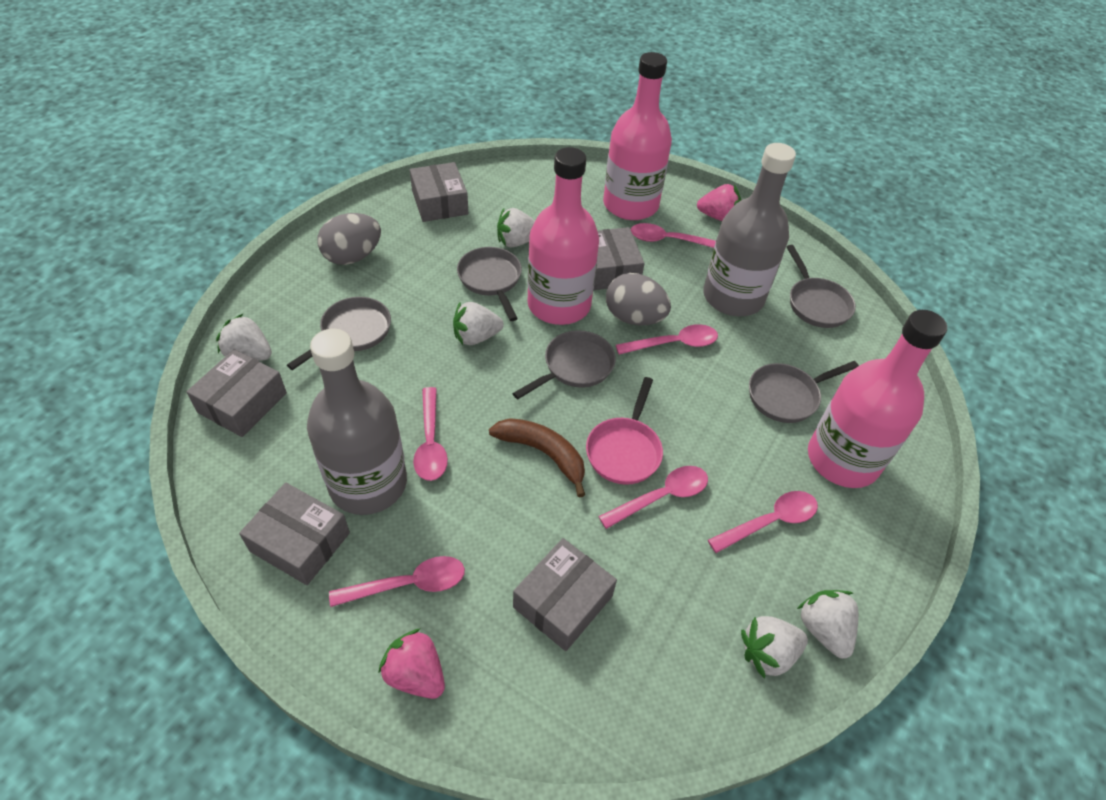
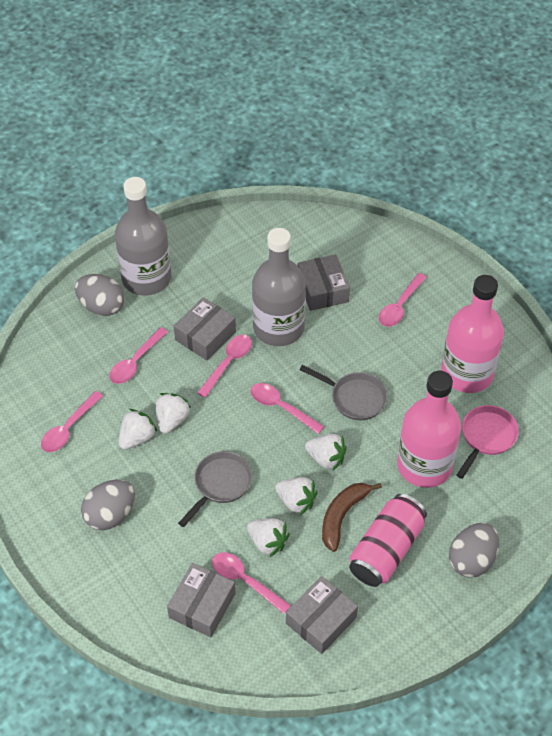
grey box: 5 -> 4
grey egg: 2 -> 3
grey pan: 5 -> 2
pink bottle: 3 -> 2
pink can: 0 -> 1
pink strawberry: 2 -> 0

